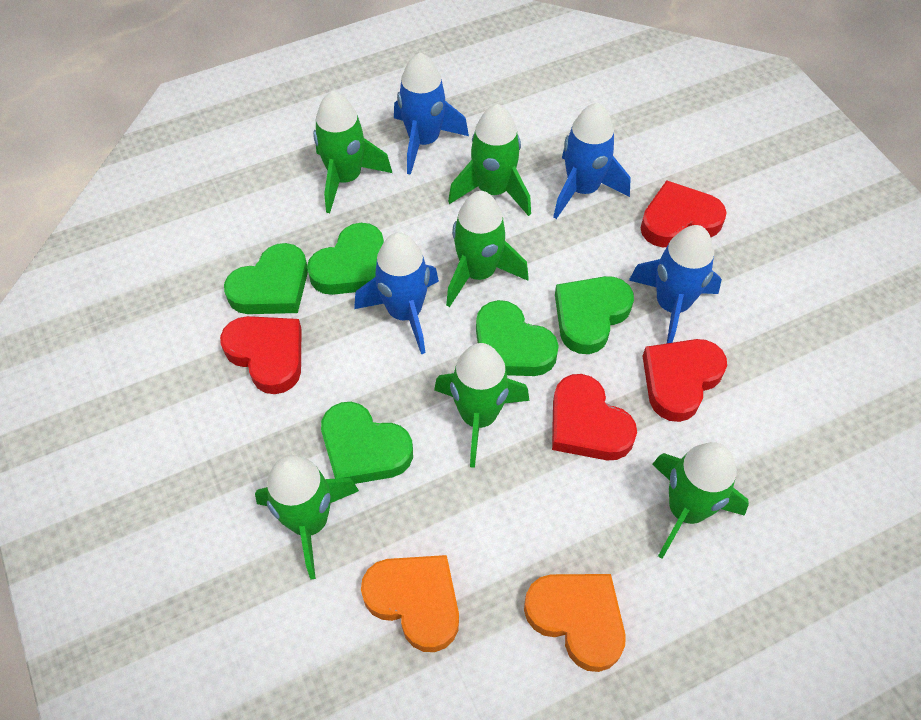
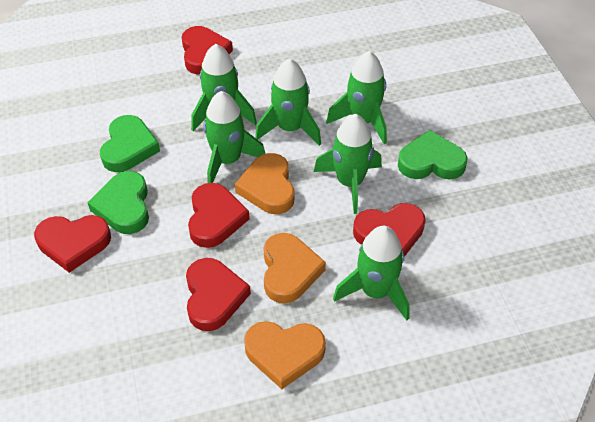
blue rocket: 4 -> 0
green heart: 5 -> 3
orange heart: 2 -> 3
red heart: 4 -> 5

